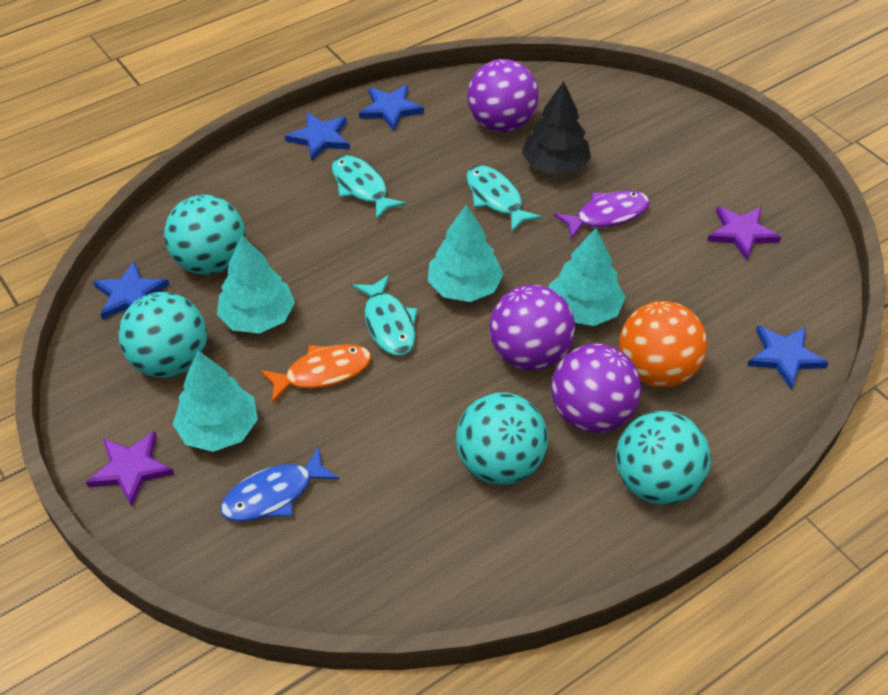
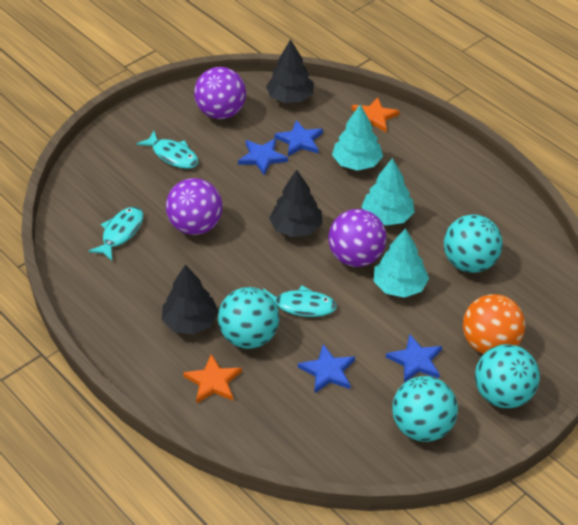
black tree: 1 -> 3
blue fish: 1 -> 0
orange fish: 1 -> 0
orange star: 0 -> 2
purple fish: 1 -> 0
purple star: 2 -> 0
turquoise tree: 4 -> 3

